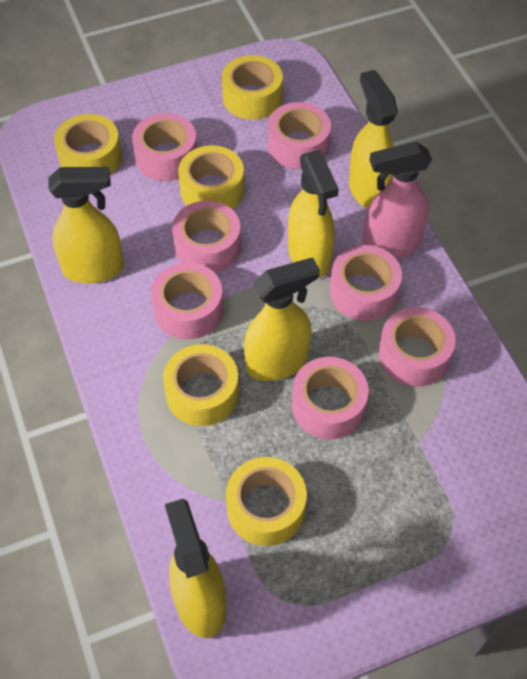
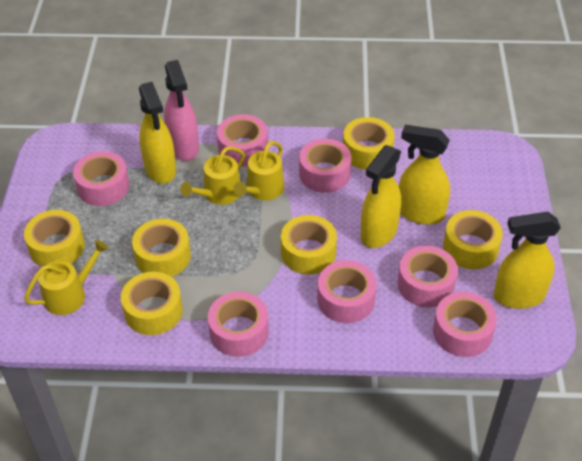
yellow spray bottle: 5 -> 4
yellow tape: 5 -> 6
yellow watering can: 0 -> 3

